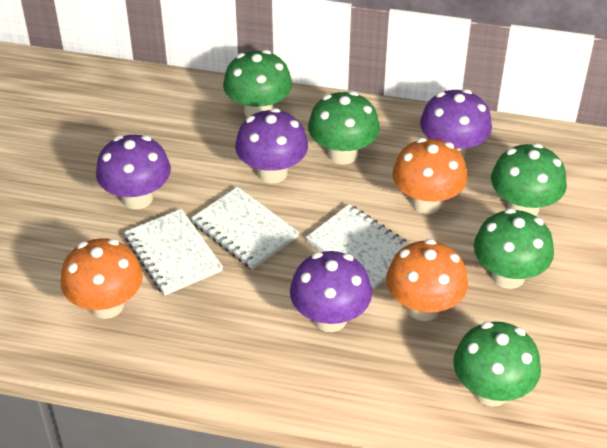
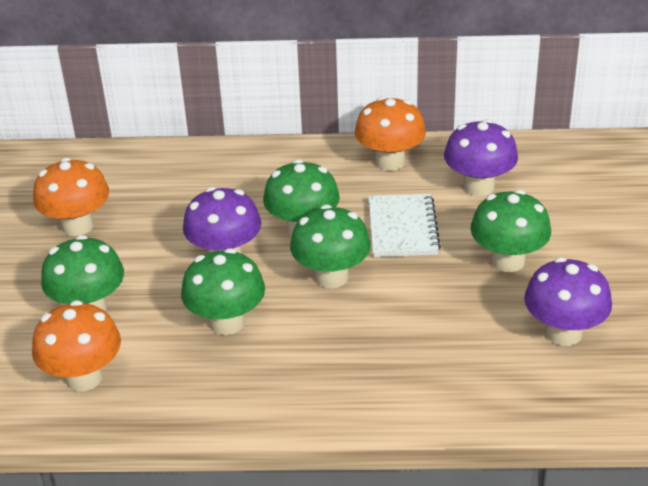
purple mushroom: 4 -> 3
white notebook: 3 -> 1

